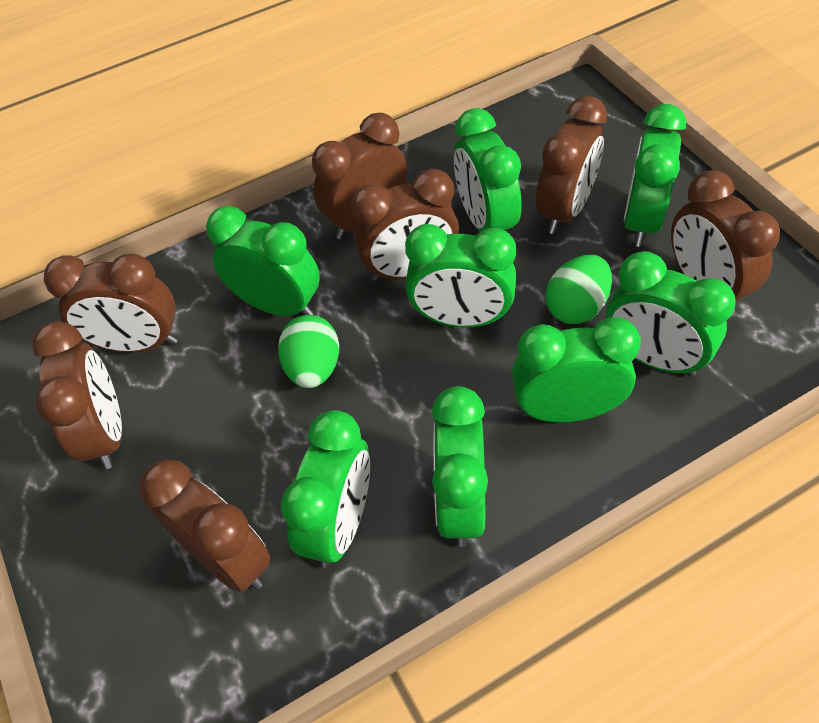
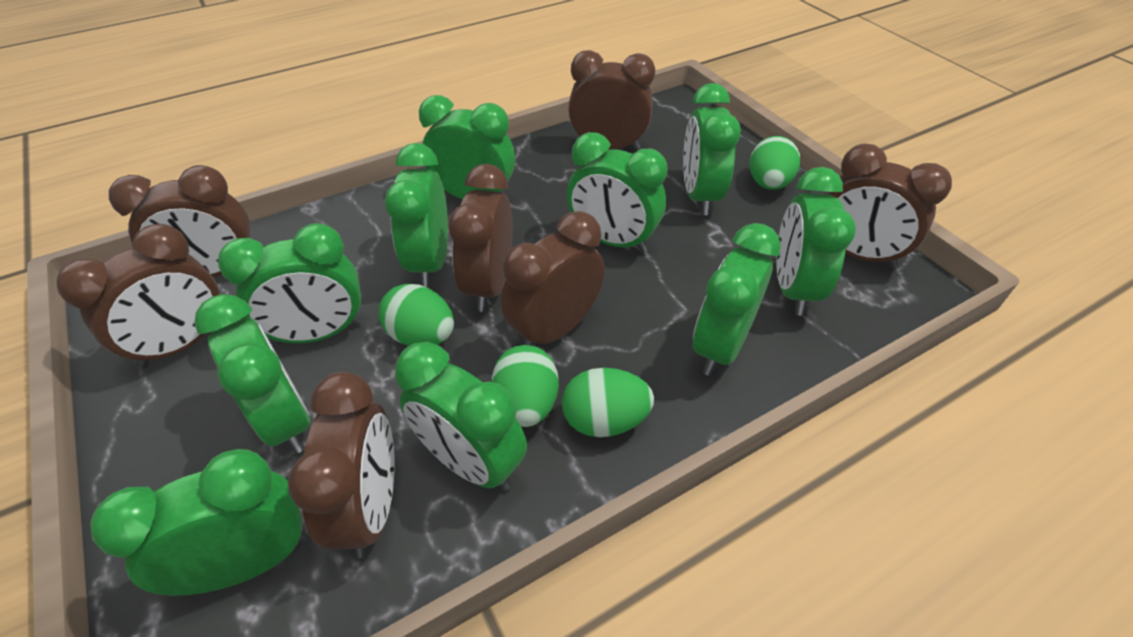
green clock: 8 -> 10
green egg: 2 -> 4

